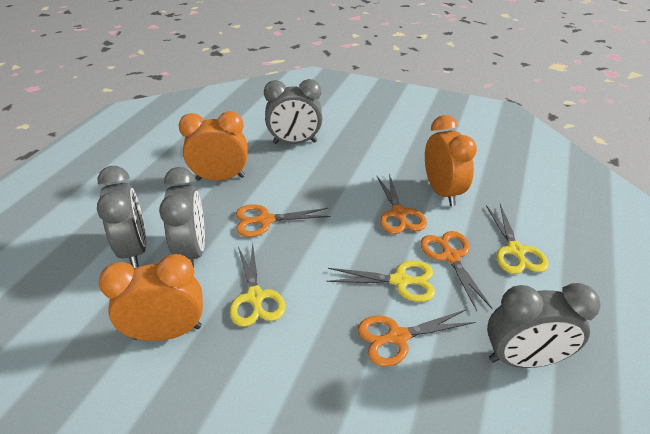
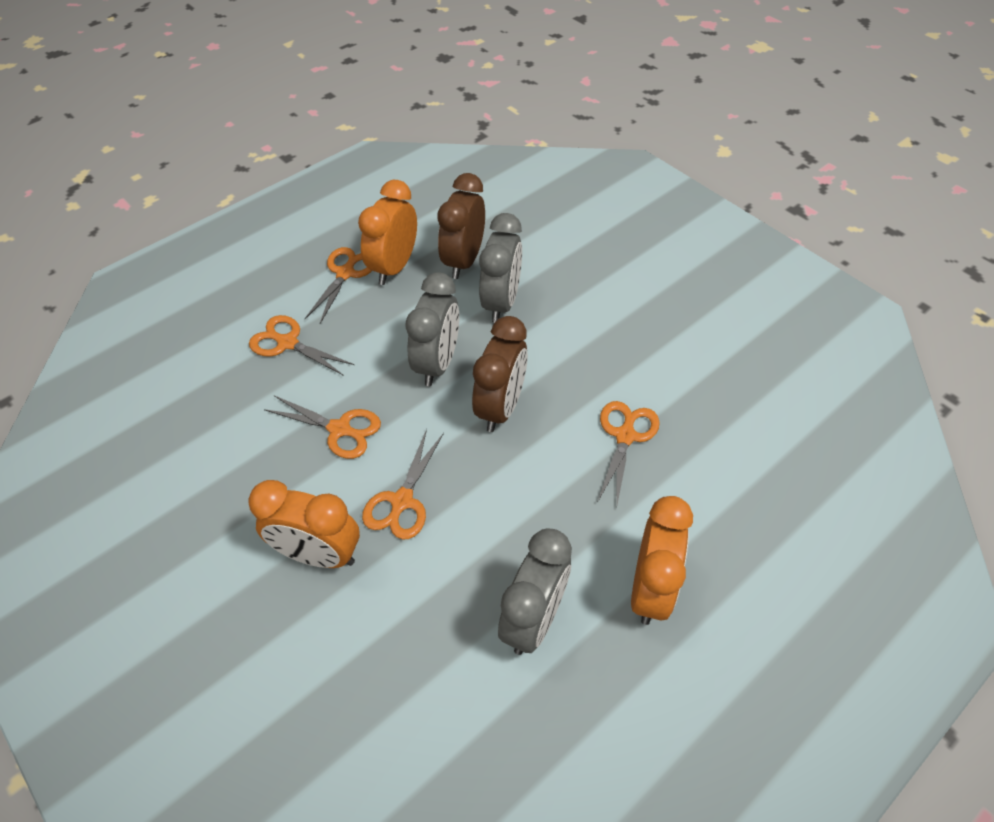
brown clock: 0 -> 2
grey clock: 4 -> 3
orange scissors: 4 -> 5
yellow scissors: 3 -> 0

